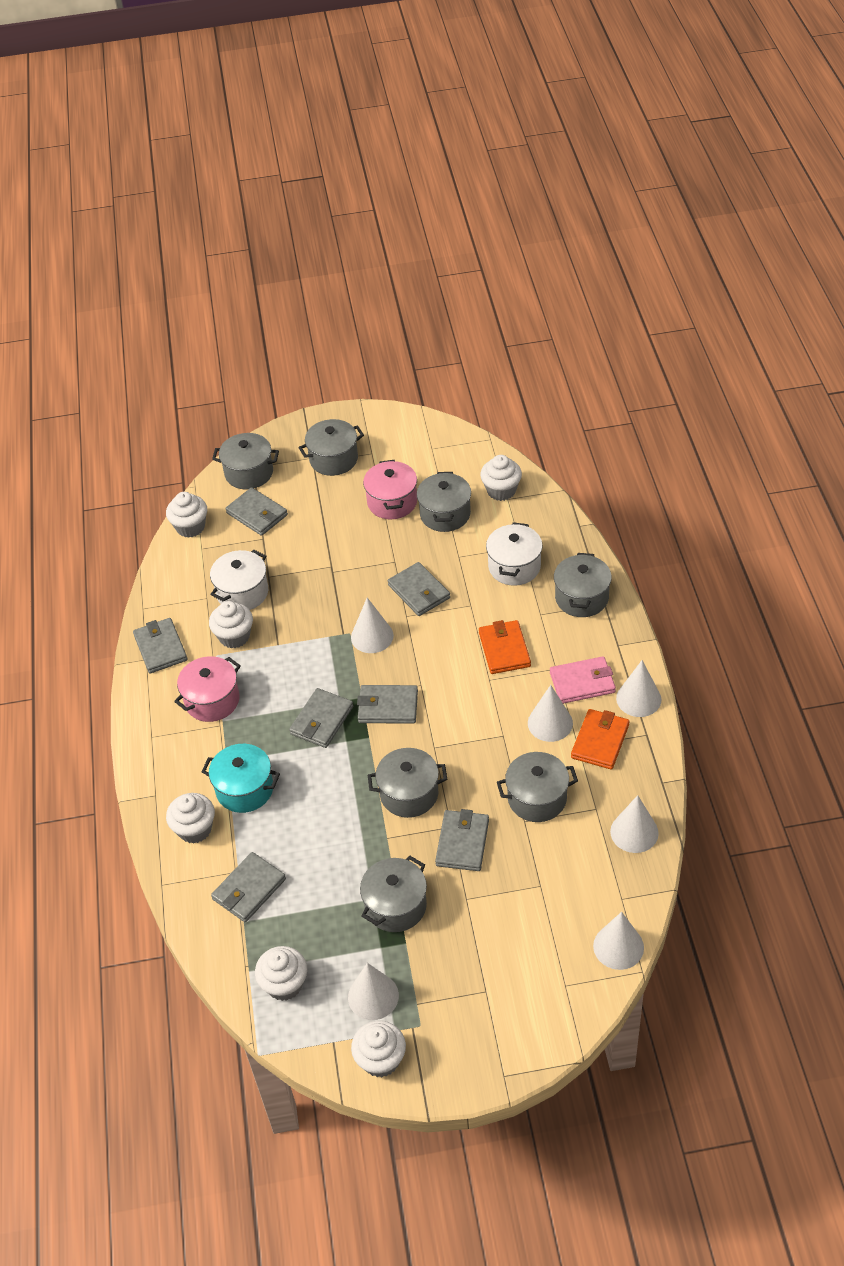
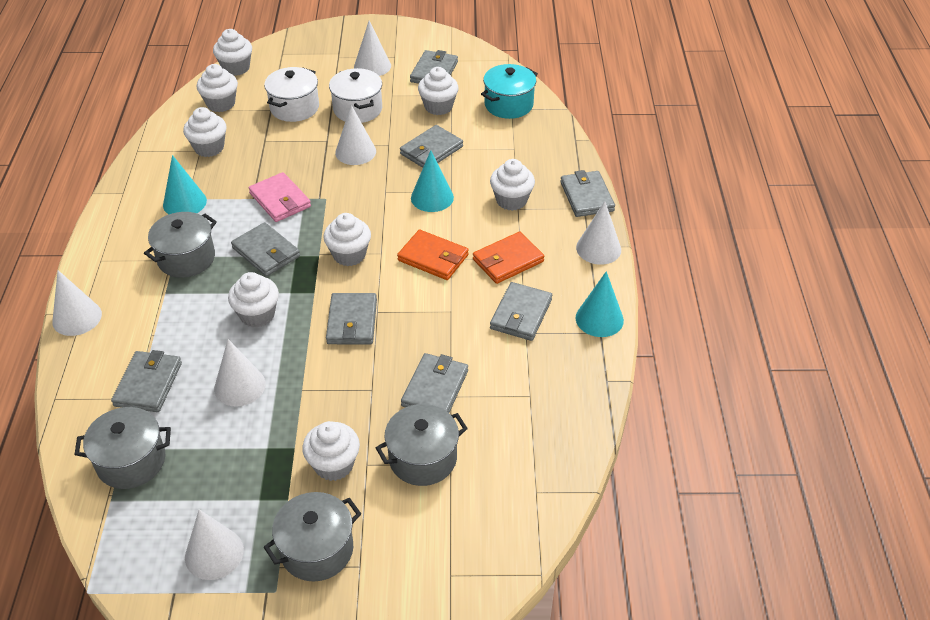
grey pot: 7 -> 4
grey wallet: 7 -> 8
pink pot: 2 -> 0
turquoise cone: 0 -> 3
white cupcake: 6 -> 8

